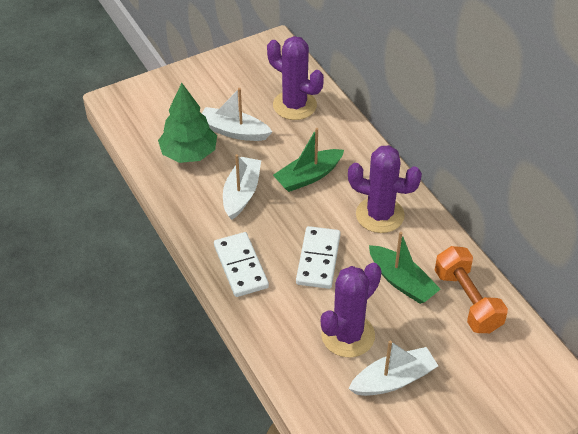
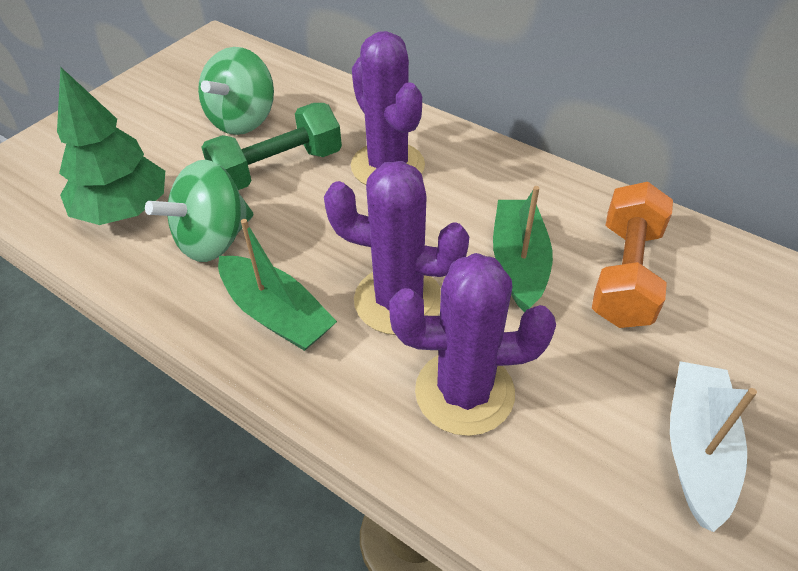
green dumbbell: 0 -> 1
green spinning top: 0 -> 2
white boat: 3 -> 1
white domino: 2 -> 0

